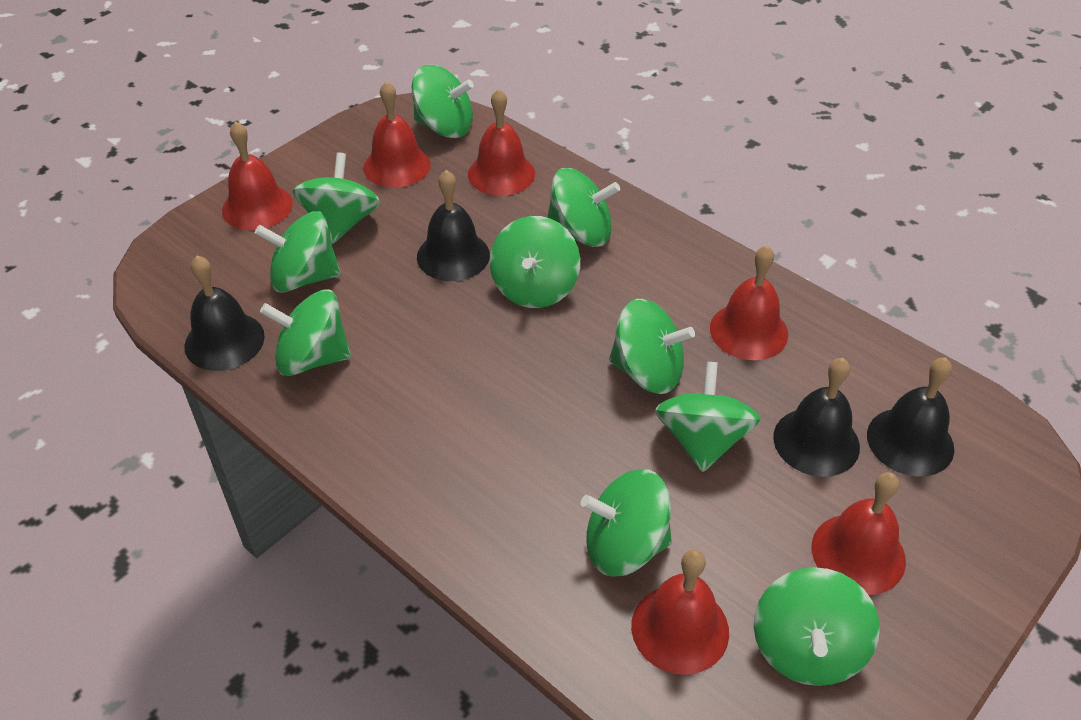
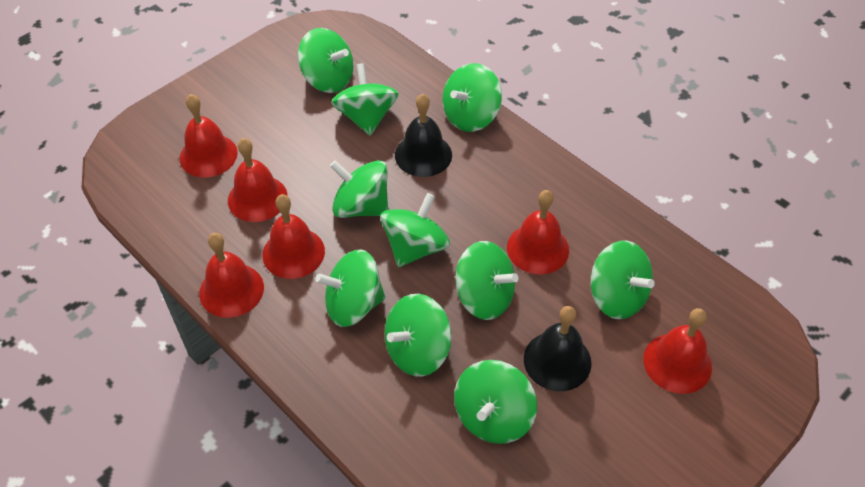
black bell: 4 -> 2

